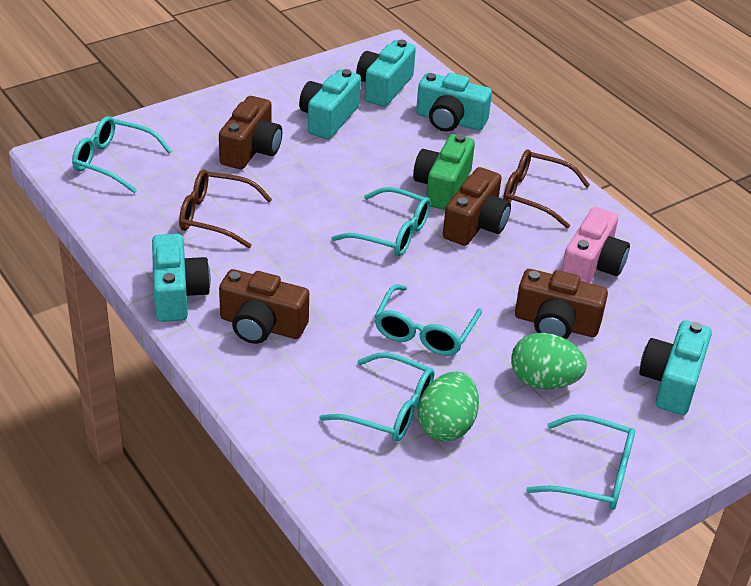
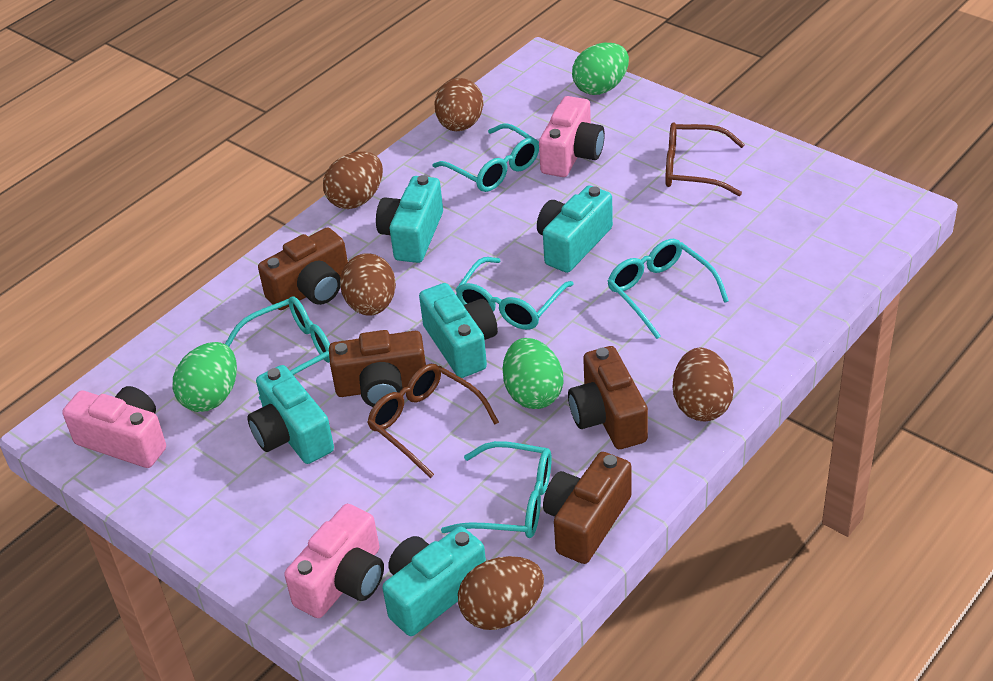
brown egg: 0 -> 5
green camera: 1 -> 0
green egg: 2 -> 3
pink camera: 1 -> 3

